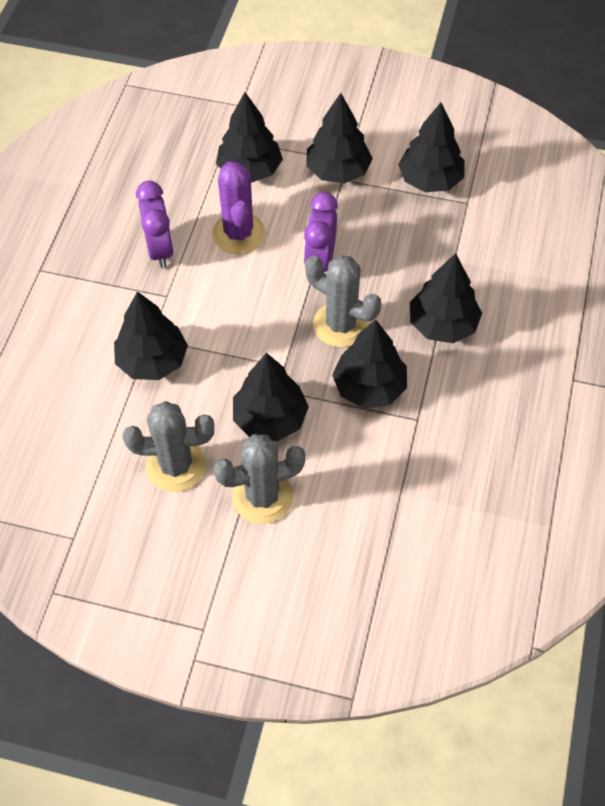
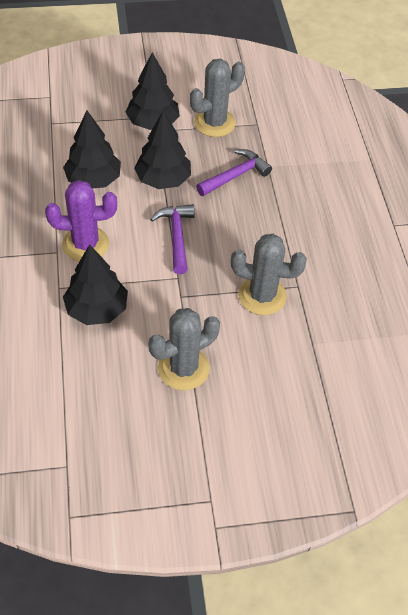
black tree: 7 -> 4
purple clock: 2 -> 0
purple hammer: 0 -> 2

